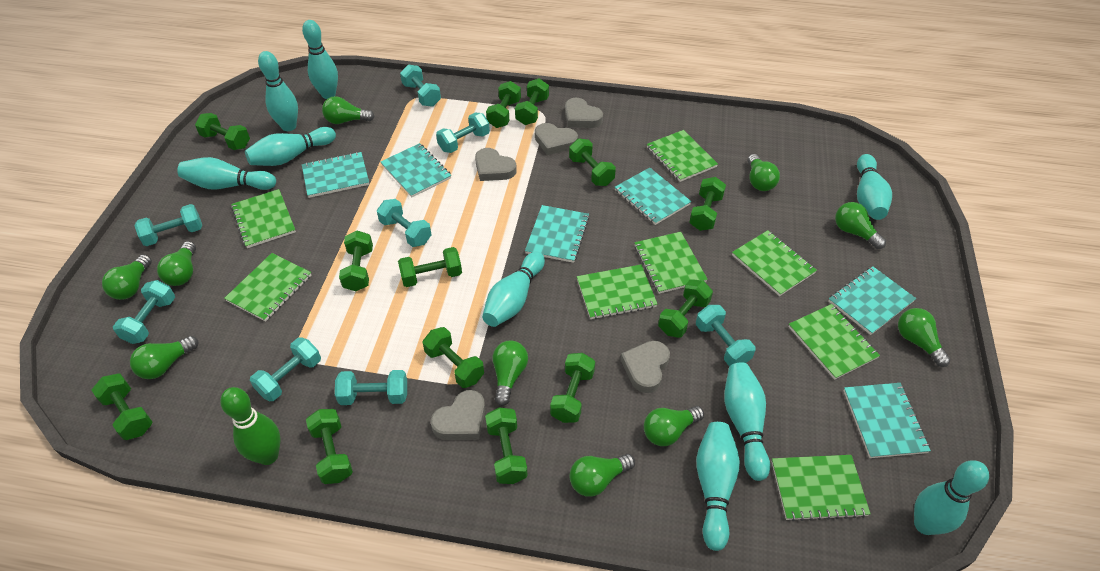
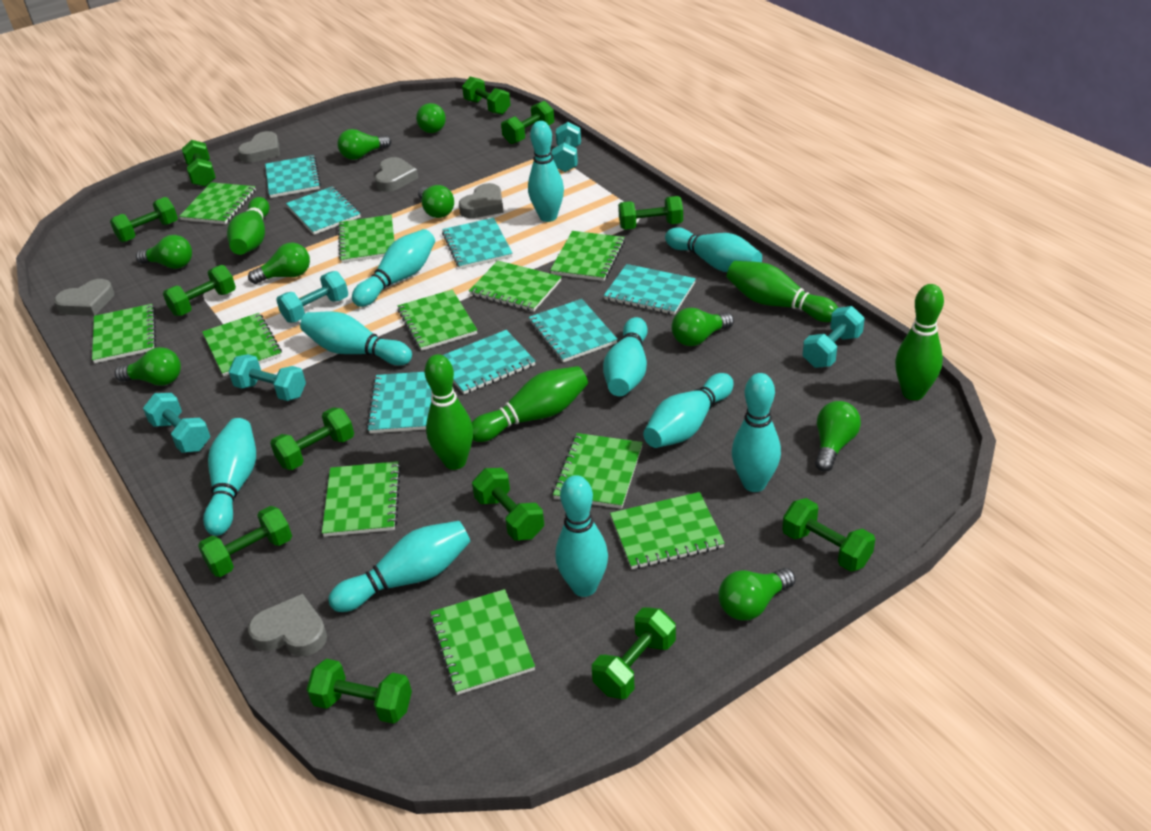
green bowling pin: 1 -> 5
green dumbbell: 13 -> 12
green light bulb: 10 -> 9
green notebook: 8 -> 11
turquoise bowling pin: 9 -> 10
turquoise dumbbell: 8 -> 5
turquoise notebook: 6 -> 7

